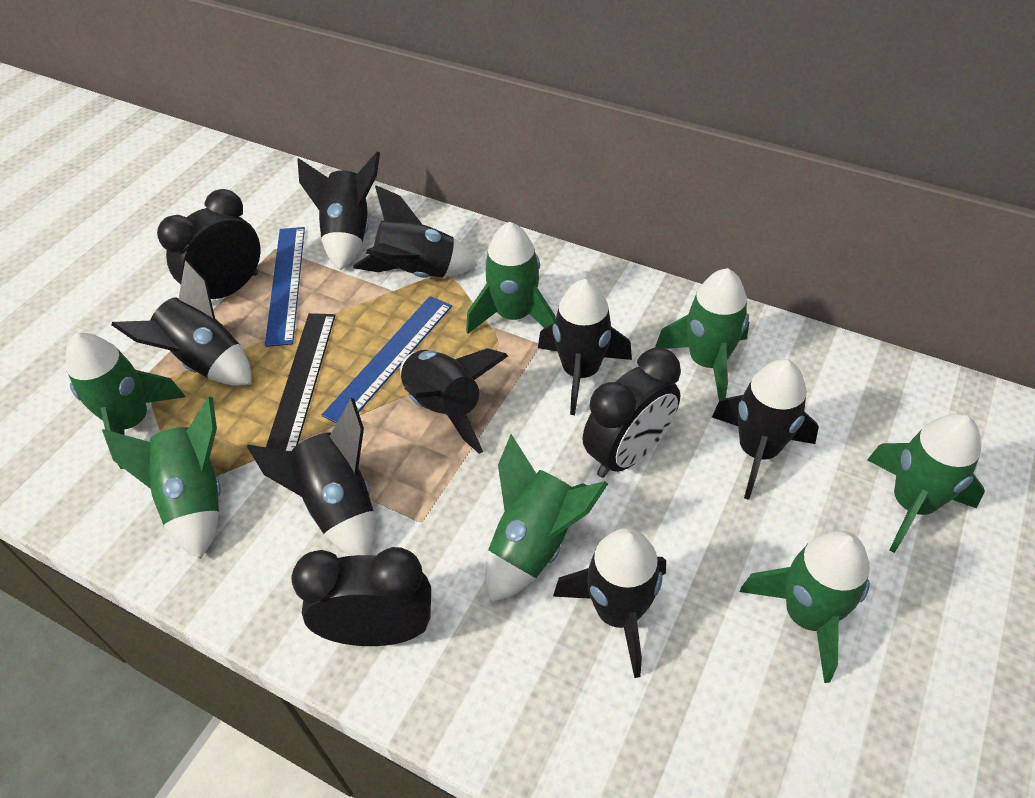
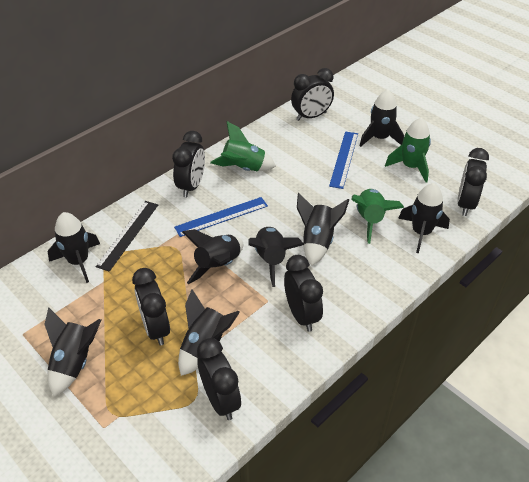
black clock: 3 -> 6
green rocket: 7 -> 3

